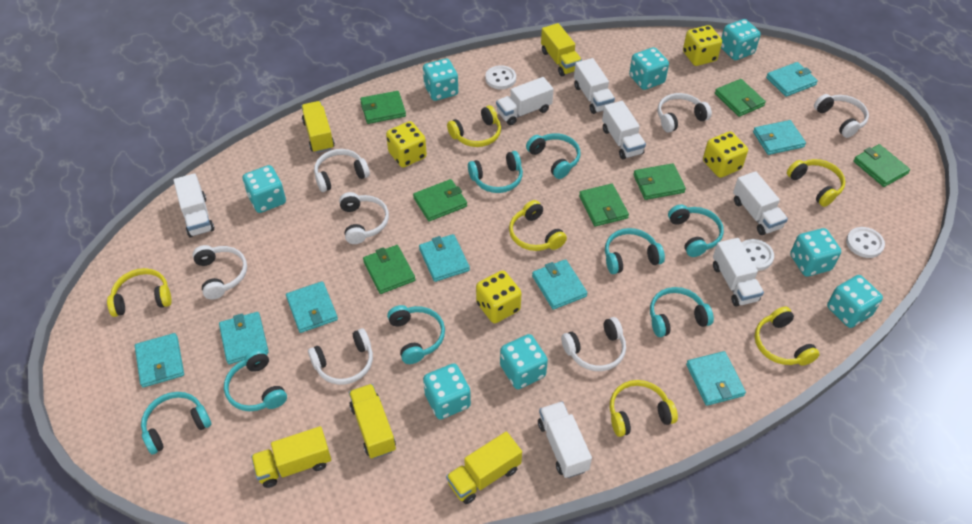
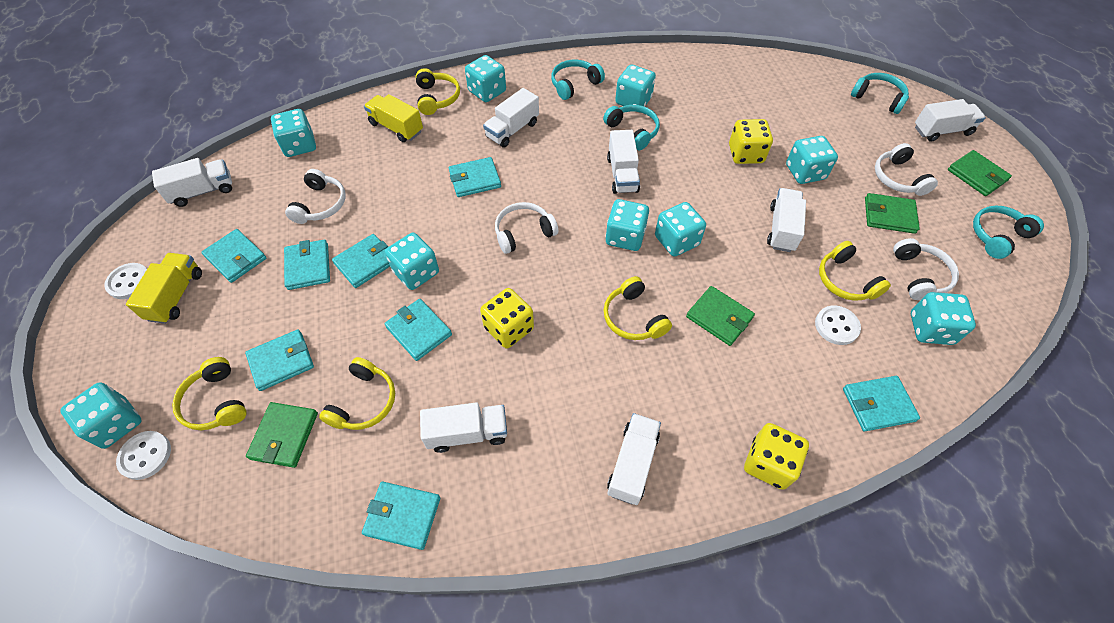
green wallet: 7 -> 4
turquoise dice: 8 -> 9
turquoise headphones: 8 -> 4
white headphones: 7 -> 4
yellow dice: 4 -> 3
yellow headphones: 6 -> 5
yellow truck: 5 -> 2

